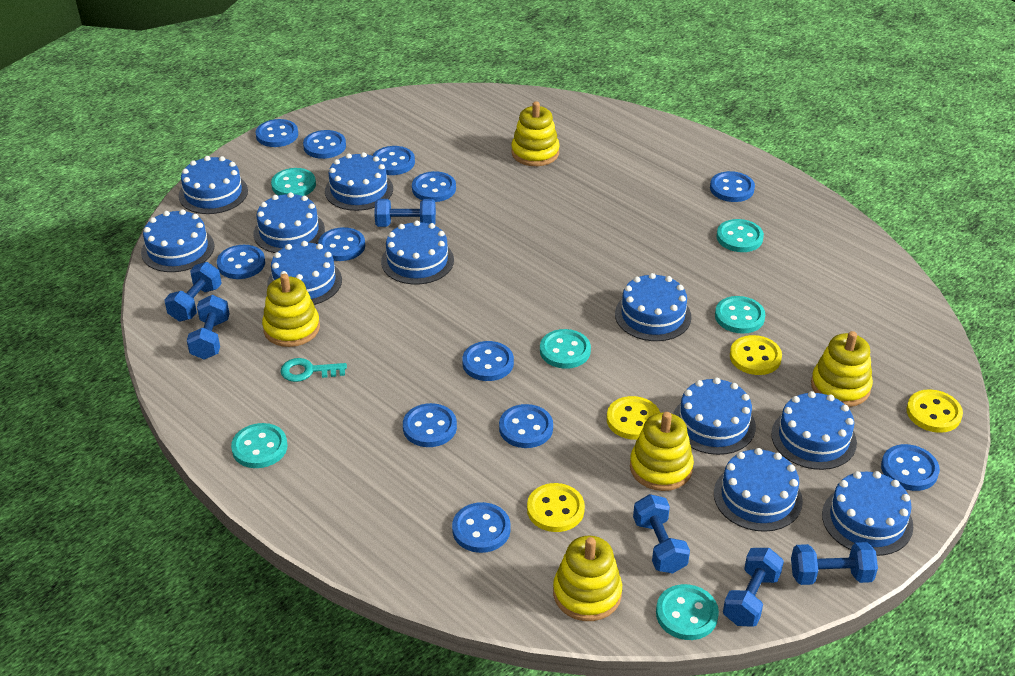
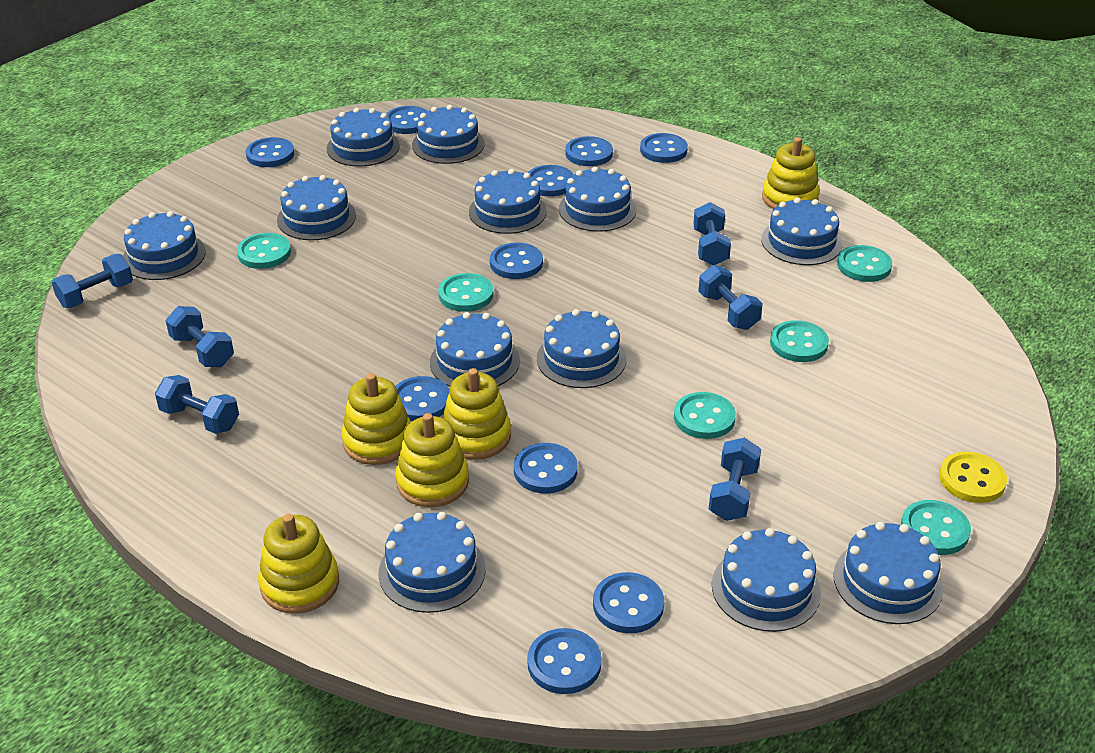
blue button: 12 -> 10
blue cake: 11 -> 12
turquoise key: 1 -> 0
yellow button: 4 -> 1

